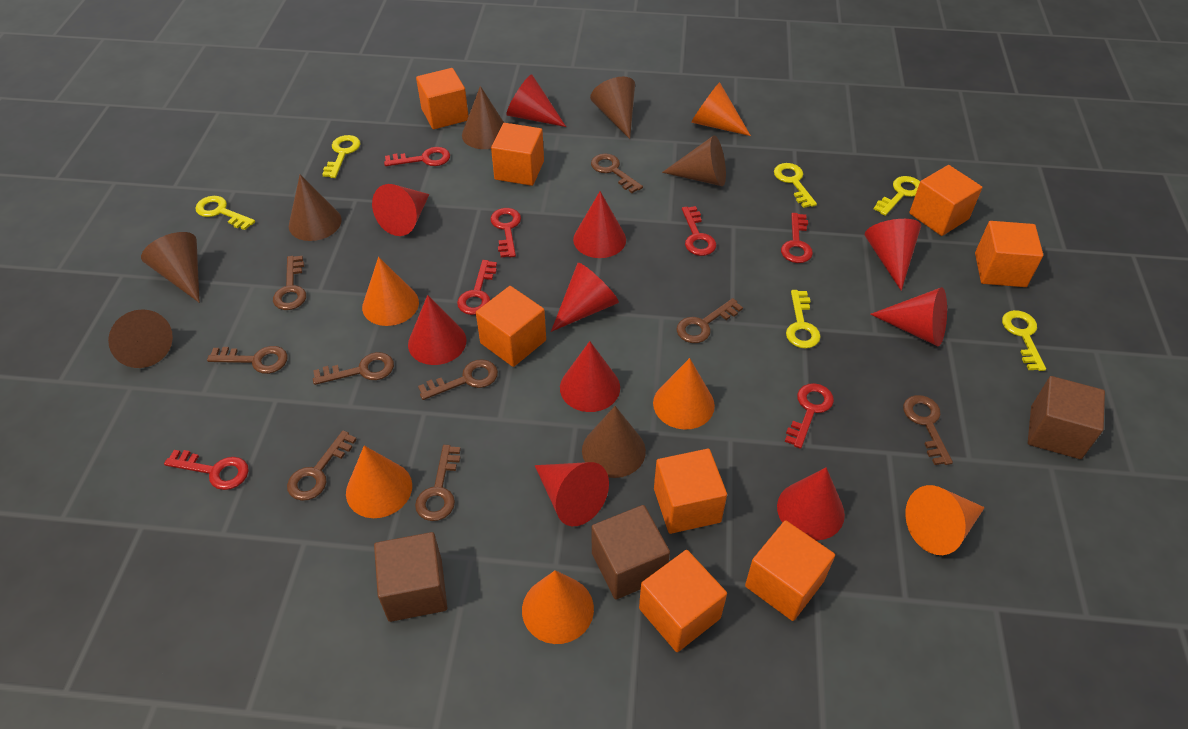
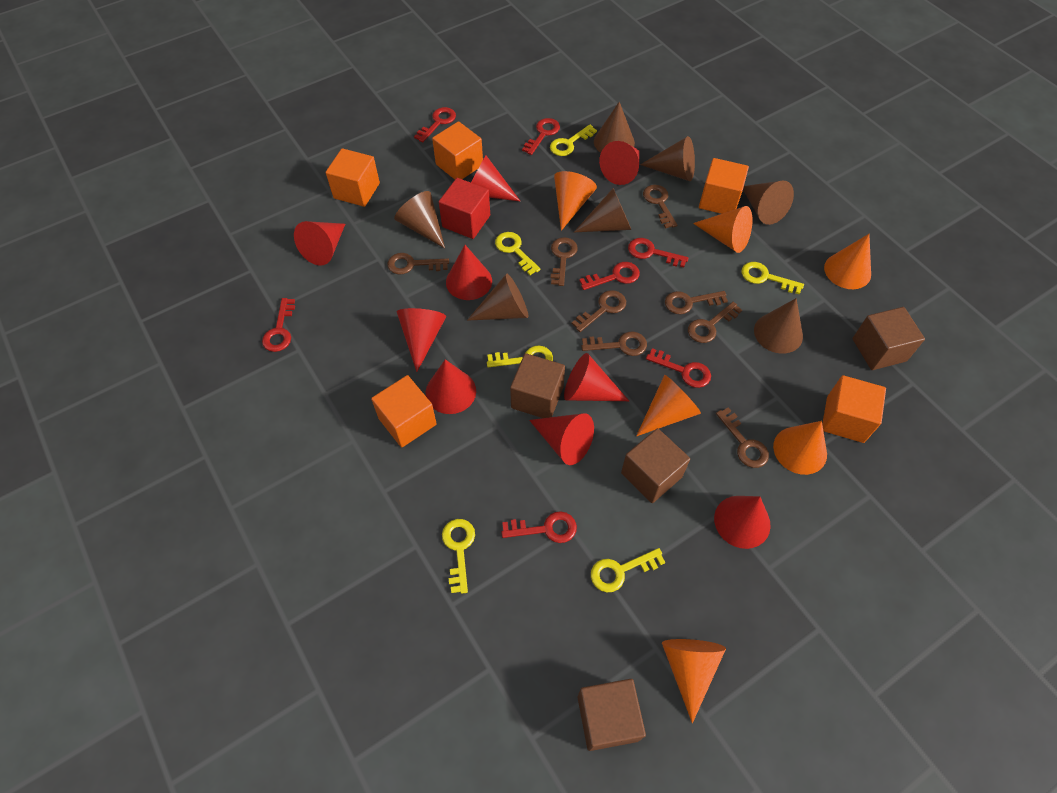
brown cube: 3 -> 4
brown key: 9 -> 8
orange cube: 8 -> 5
red cone: 10 -> 9
red cube: 0 -> 1

